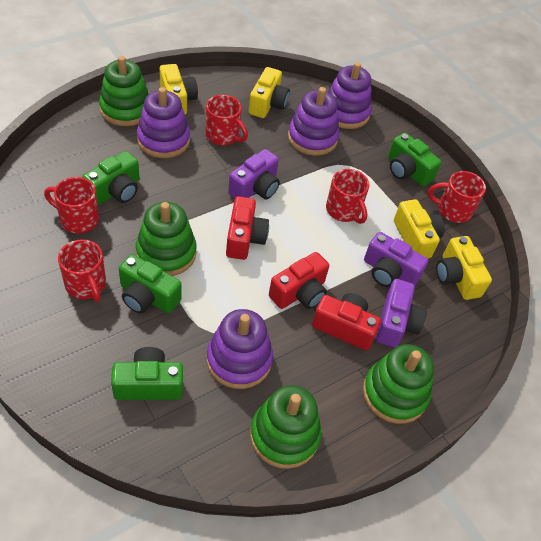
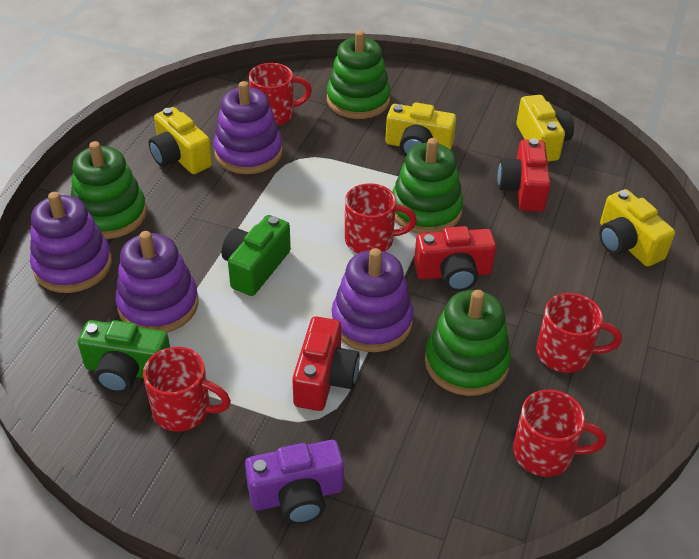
green camera: 4 -> 2
purple camera: 3 -> 1

